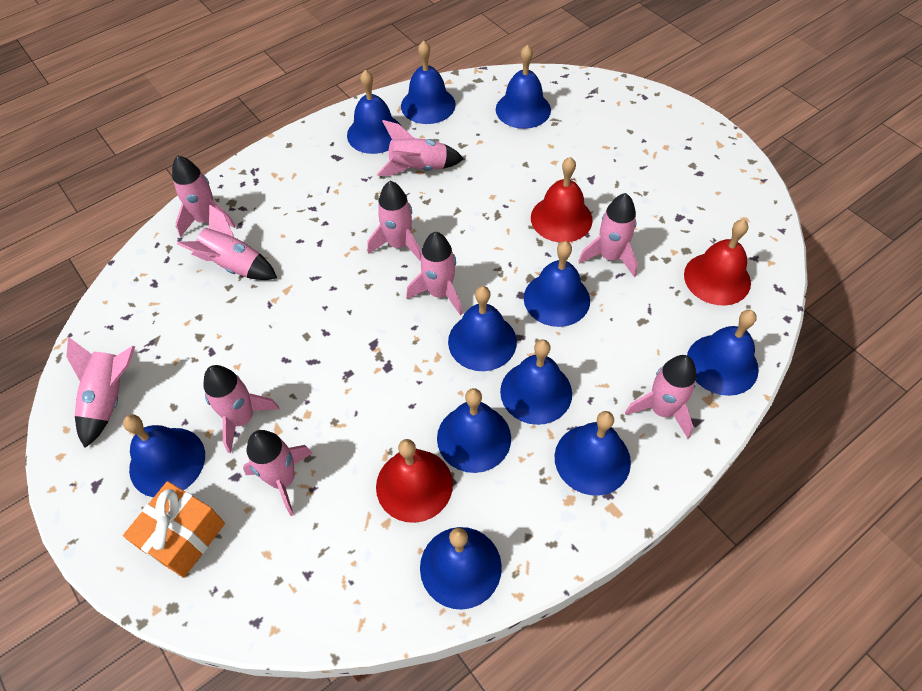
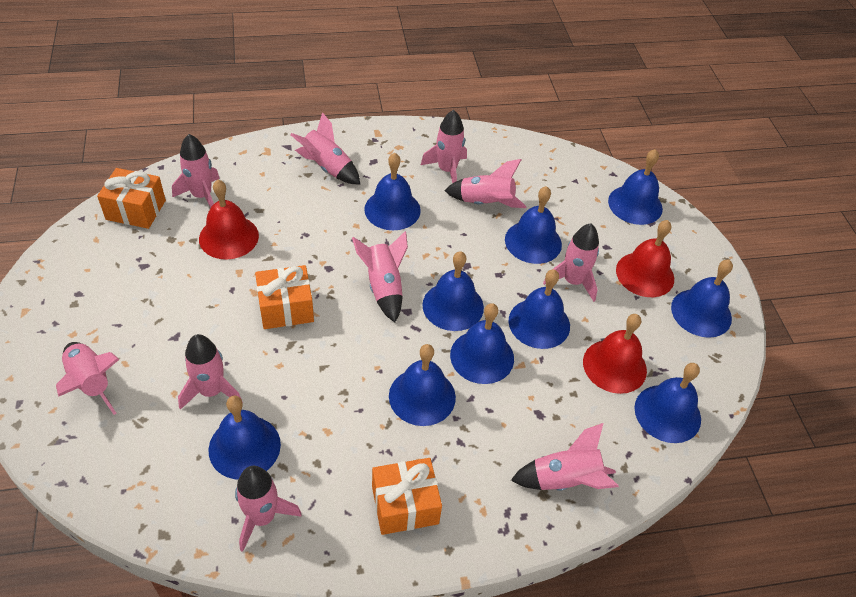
blue bell: 11 -> 10
orange gift: 1 -> 3

